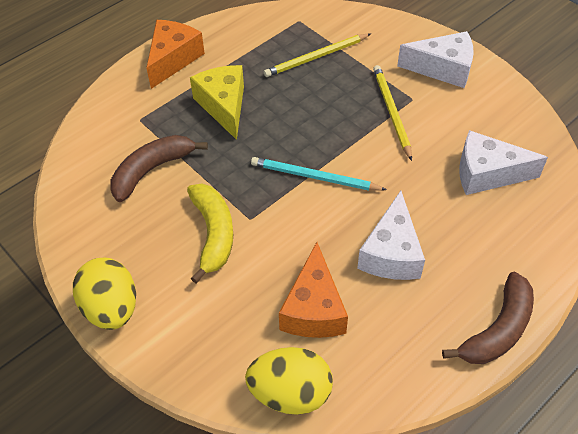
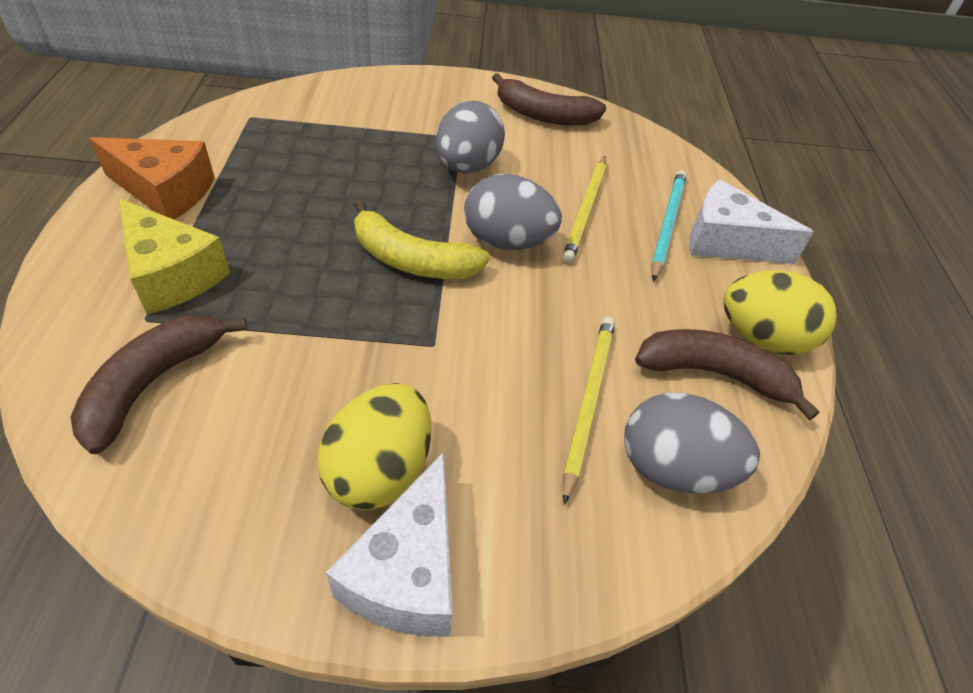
brown banana: 2 -> 3
grey egg: 0 -> 3
orange cheese: 2 -> 1
white cheese: 3 -> 2

